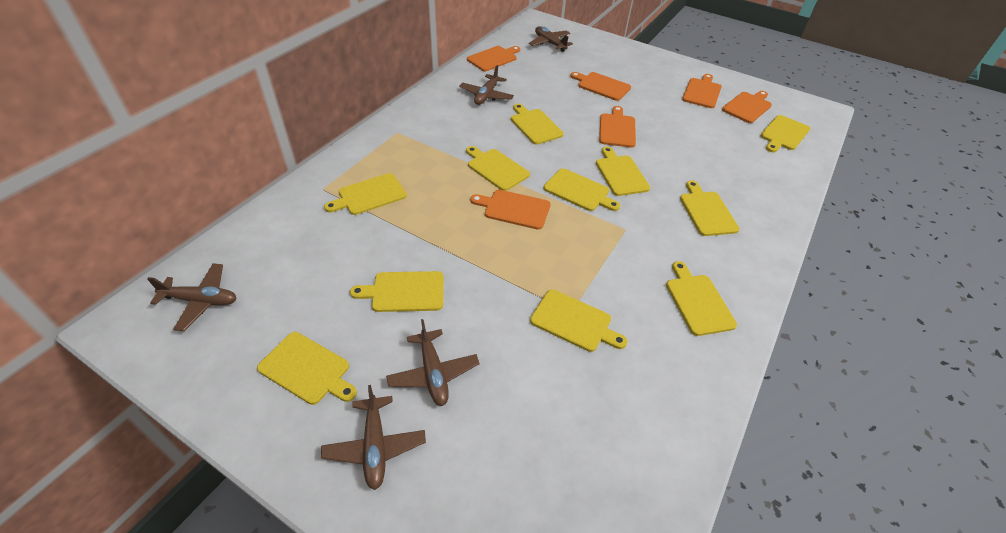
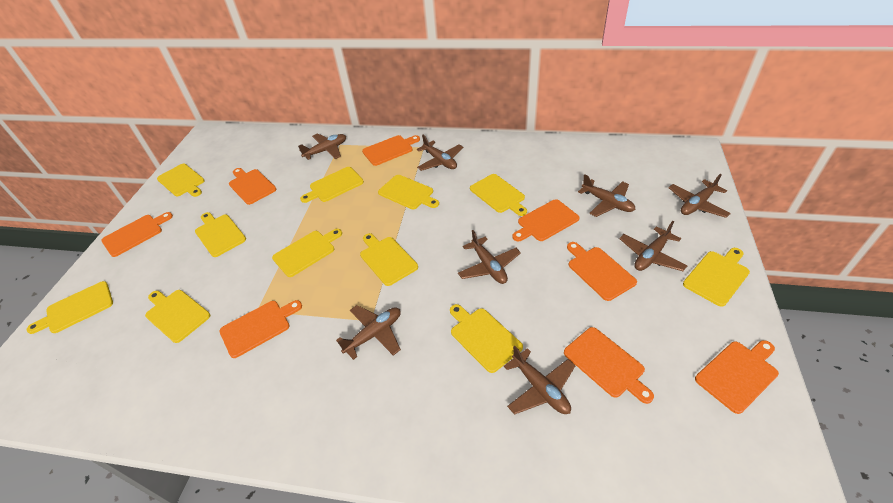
brown plane: 5 -> 8
orange cutting board: 6 -> 8

